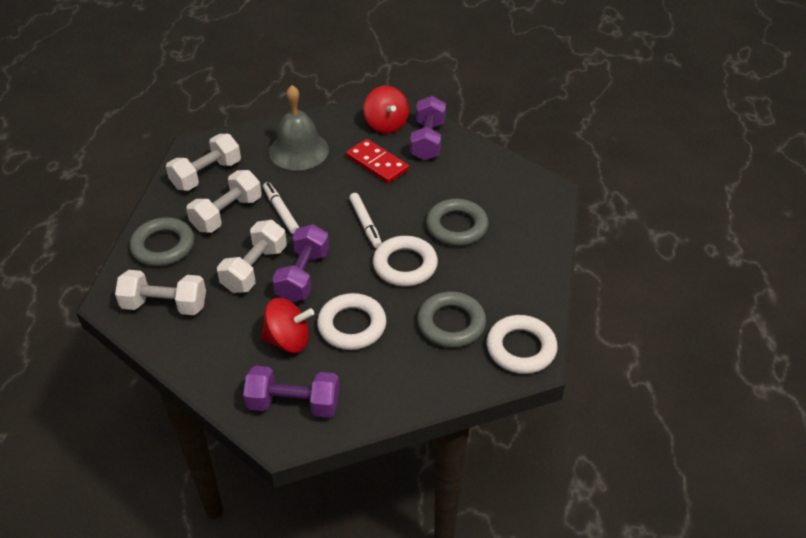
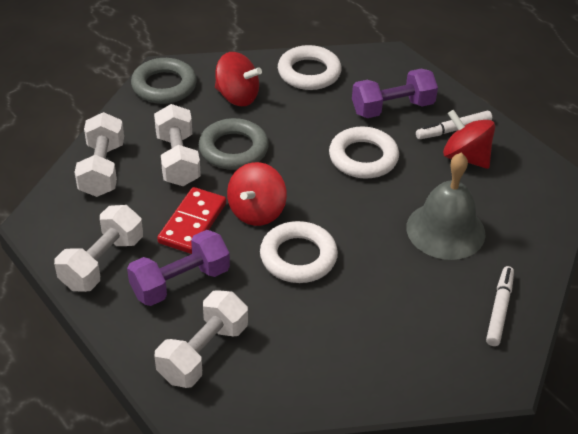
grey ring: 3 -> 2
purple dumbbell: 3 -> 2
red spinning top: 2 -> 3

